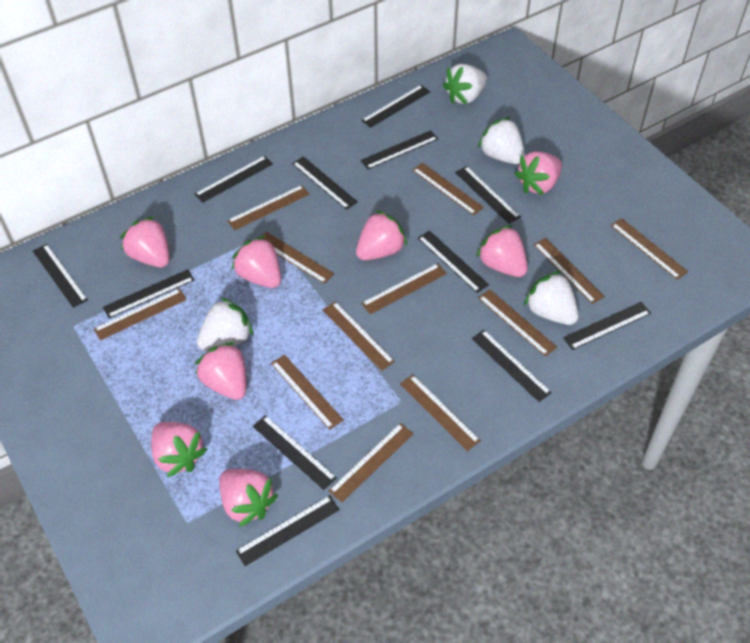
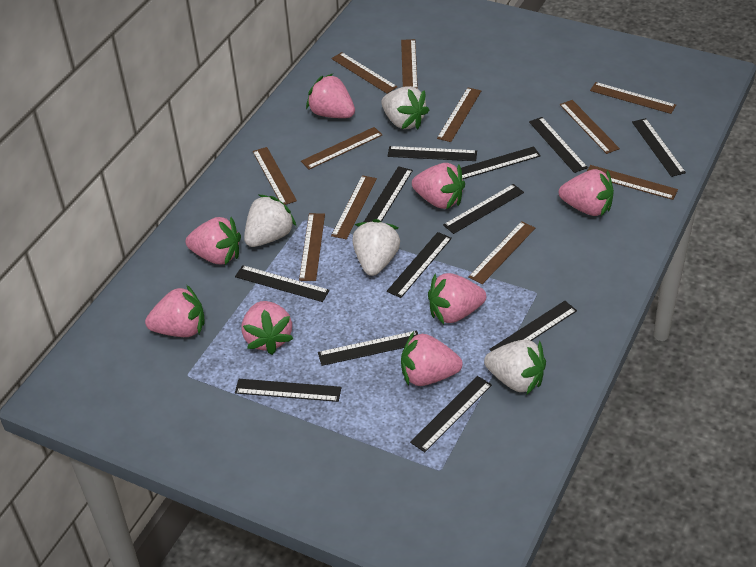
brown ruler: 12 -> 11

